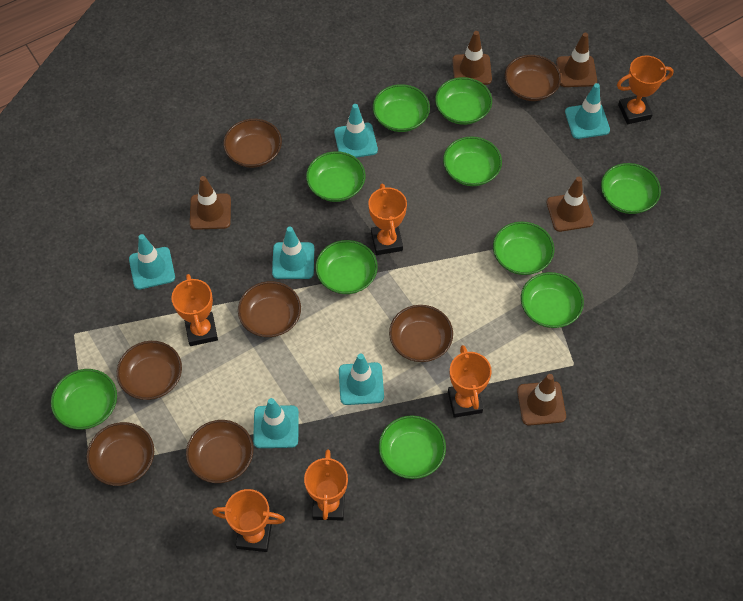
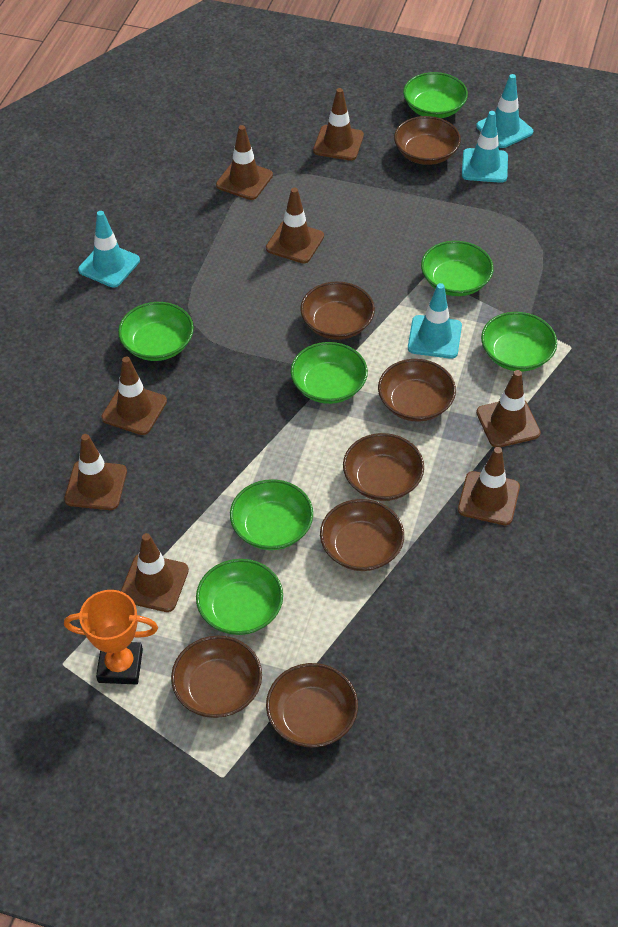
brown traffic cone: 5 -> 8
green bowl: 10 -> 7
orange trophy: 6 -> 1
turquoise traffic cone: 6 -> 4

